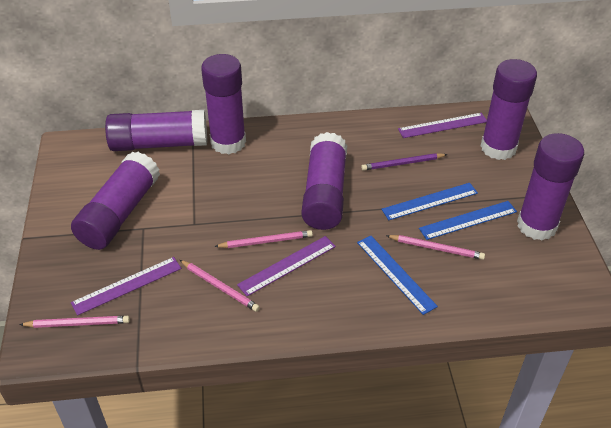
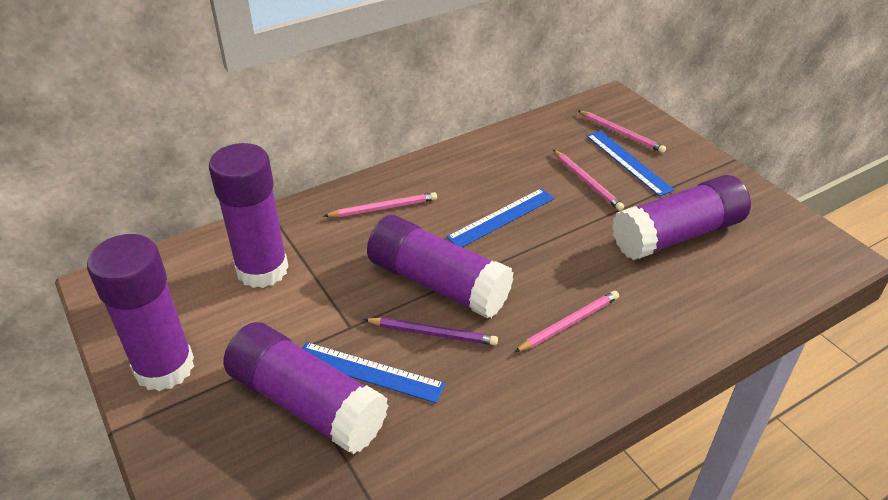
purple glue stick: 6 -> 5
purple ruler: 3 -> 0

